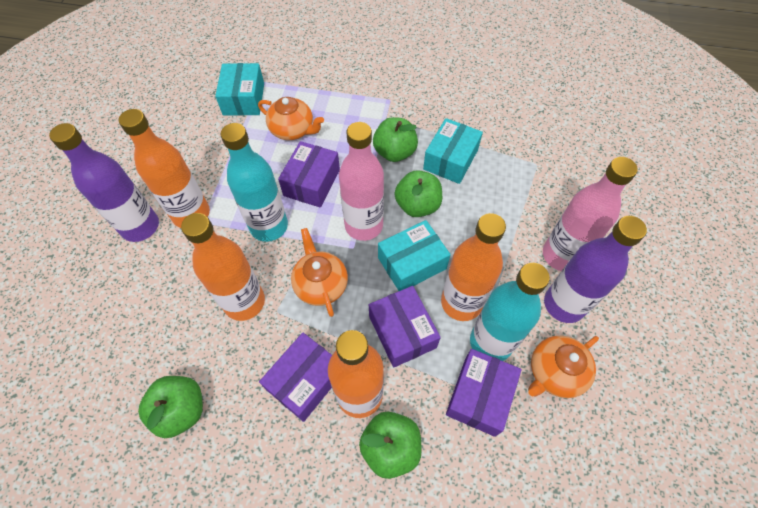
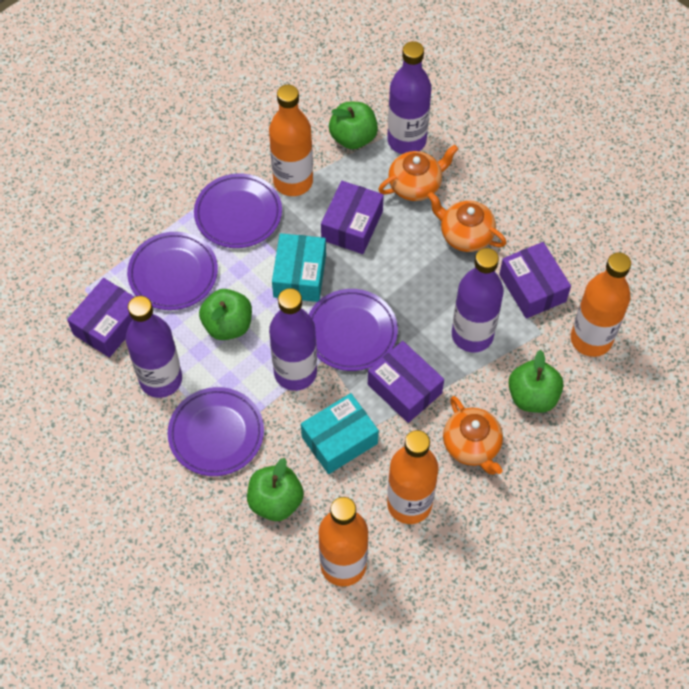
pink bottle: 2 -> 0
purple bottle: 2 -> 4
purple plate: 0 -> 4
turquoise bottle: 2 -> 0
turquoise box: 3 -> 2

